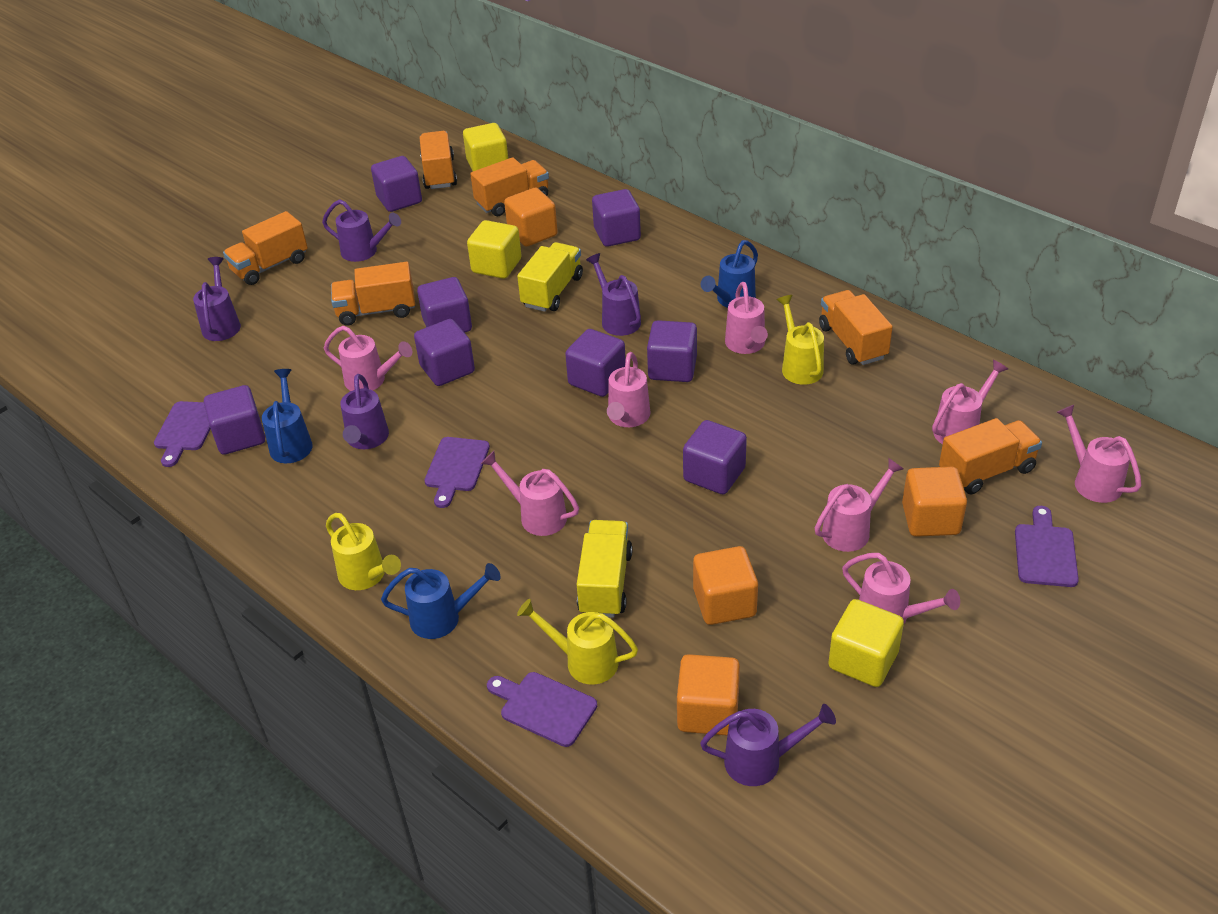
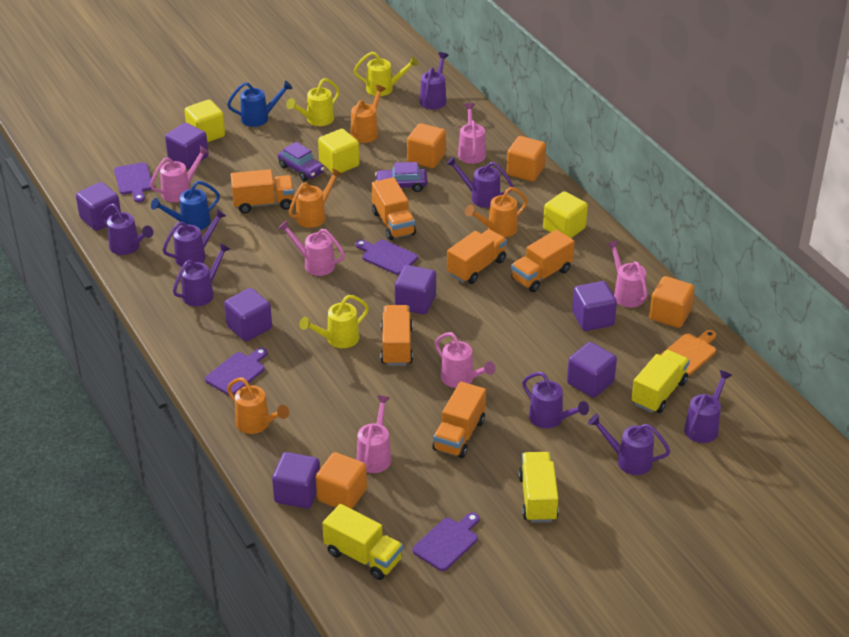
blue watering can: 3 -> 2
orange cutting board: 0 -> 1
orange watering can: 0 -> 4
pink watering can: 8 -> 6
purple car: 0 -> 2
purple cube: 8 -> 7
purple watering can: 5 -> 8
yellow truck: 2 -> 3

